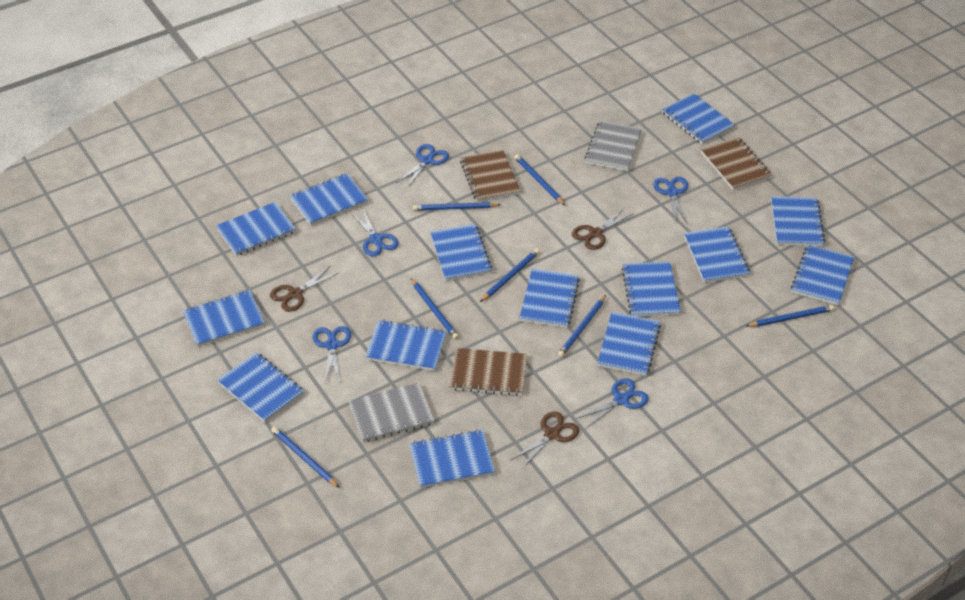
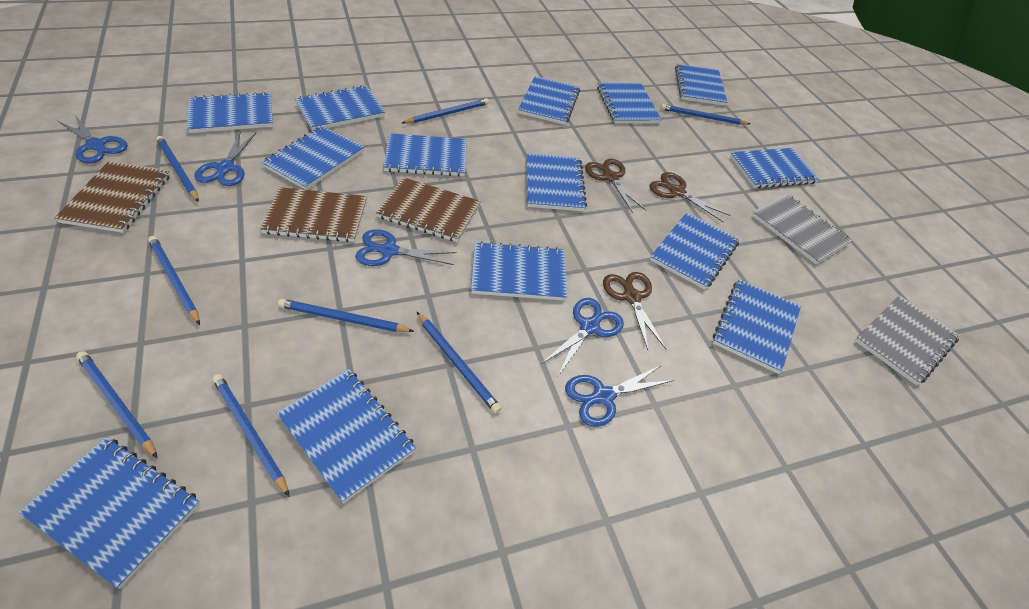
blue pencil: 7 -> 8

